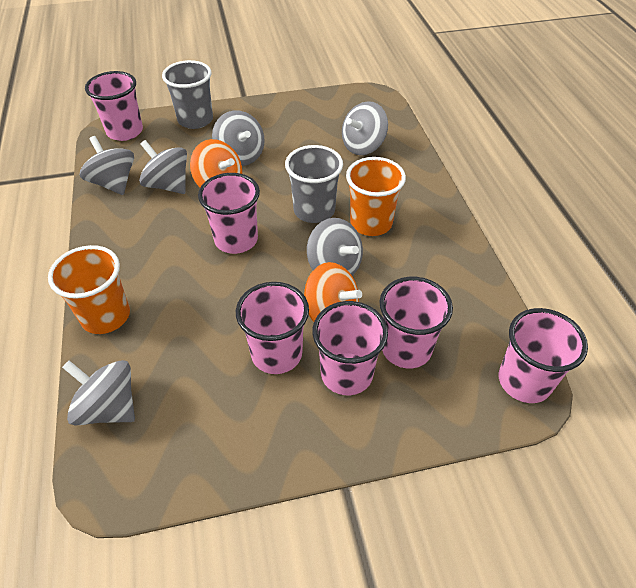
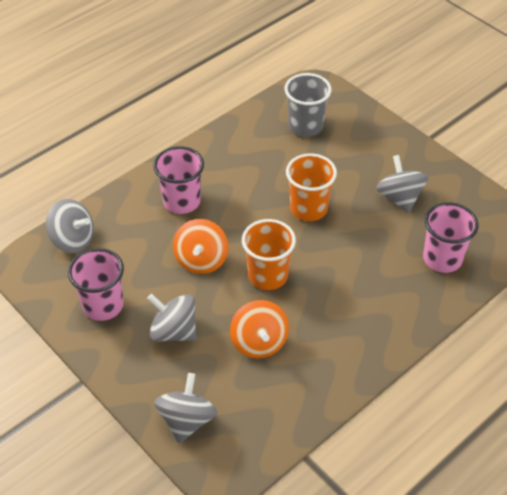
grey cup: 2 -> 1
grey spinning top: 6 -> 4
pink cup: 6 -> 3

